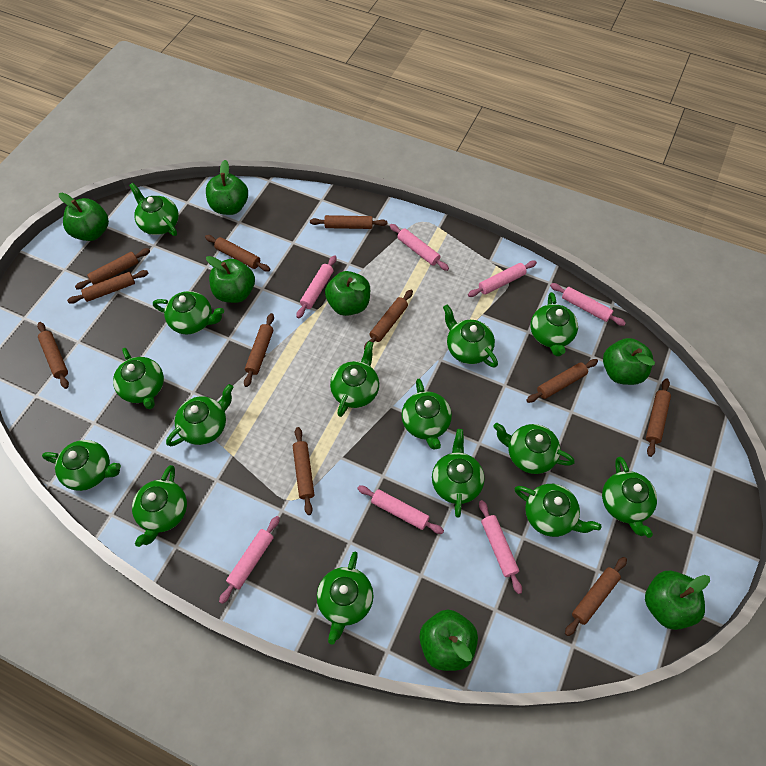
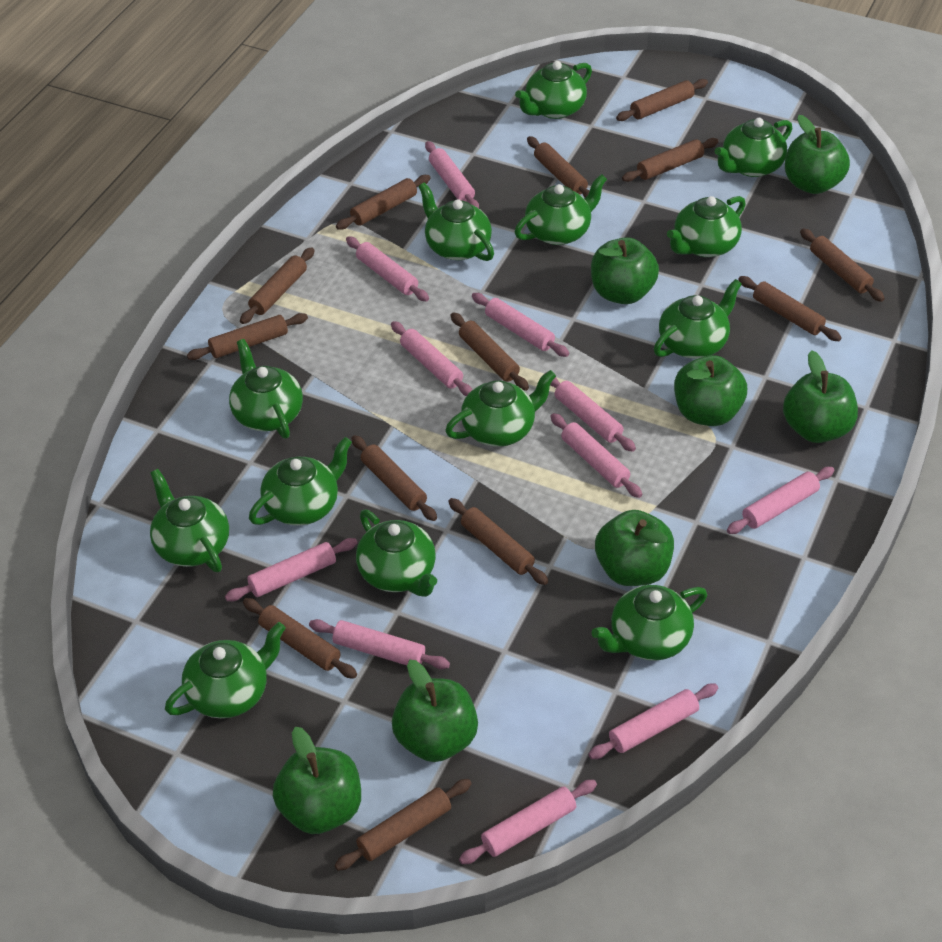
brown rolling pin: 11 -> 13
green teapot: 15 -> 13
pink rolling pin: 7 -> 11

